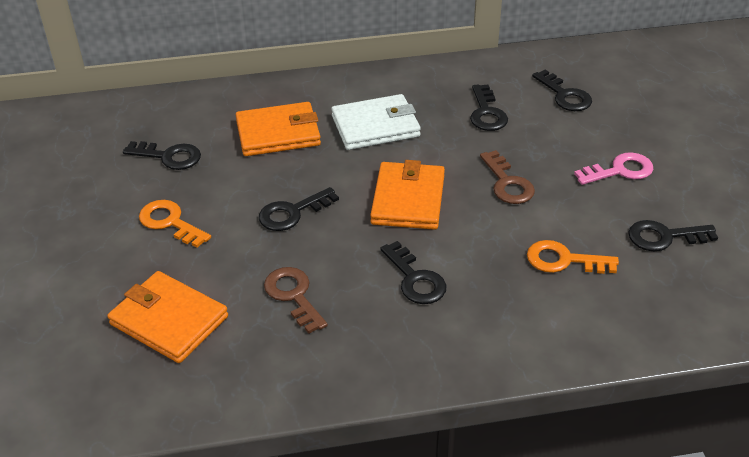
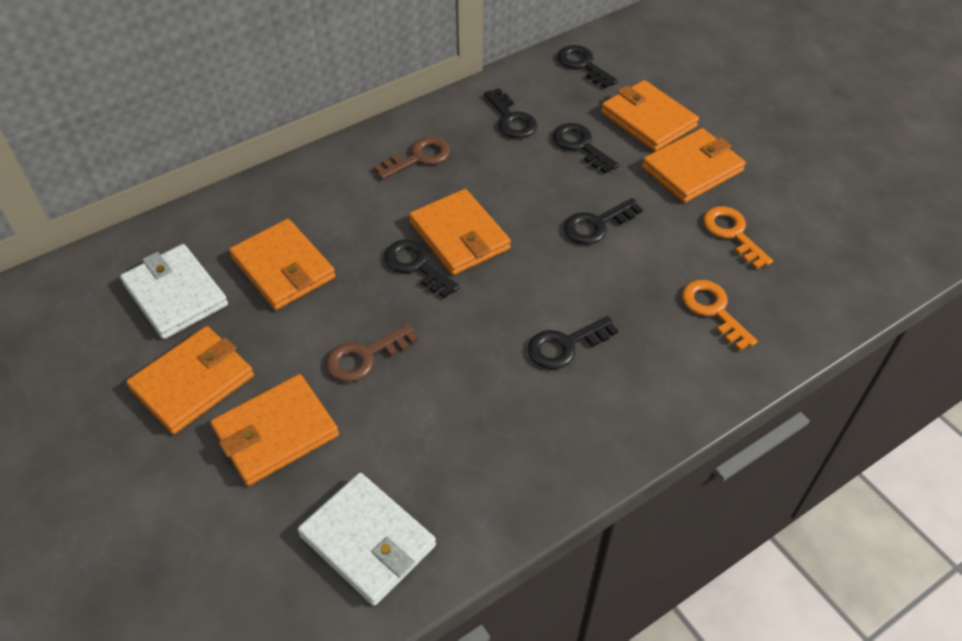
orange wallet: 3 -> 6
pink key: 1 -> 0
white wallet: 1 -> 2

